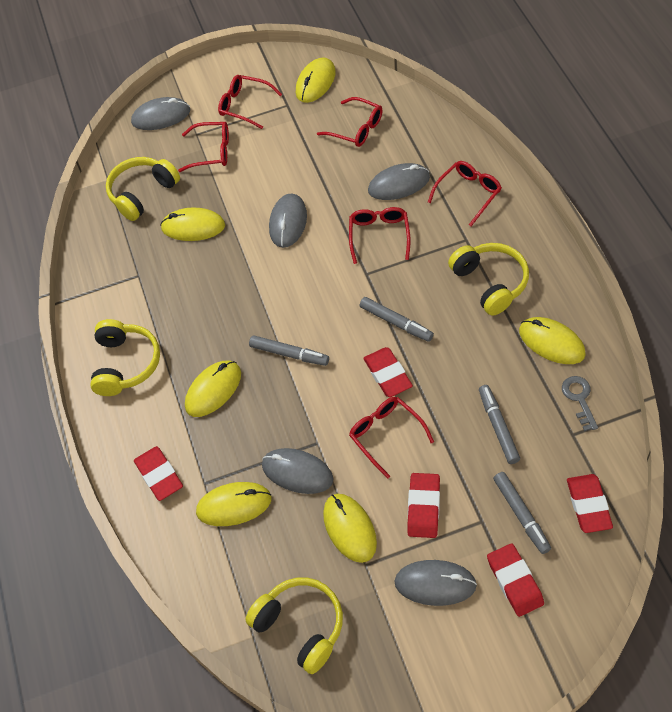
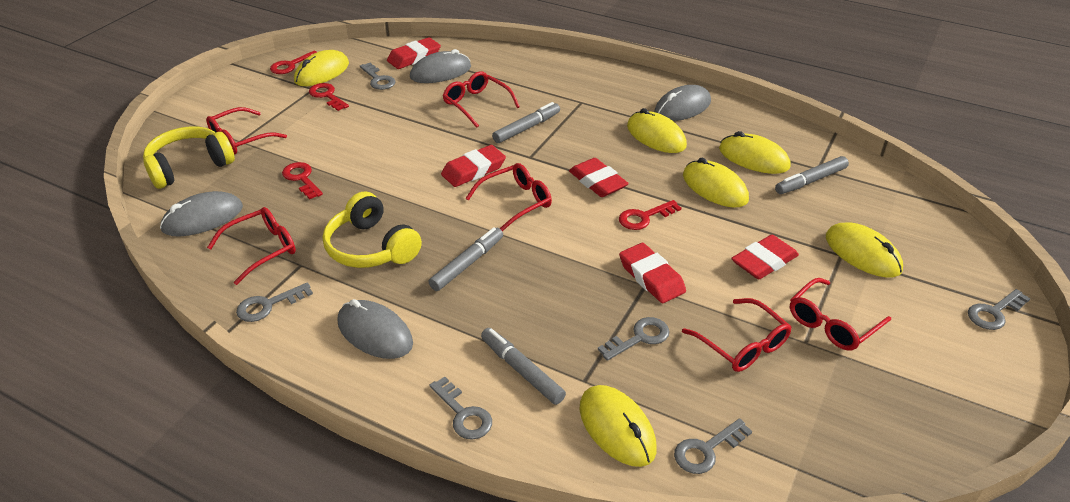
grey key: 1 -> 6
grey mouse: 5 -> 4
red key: 0 -> 4
yellow headphones: 4 -> 2

